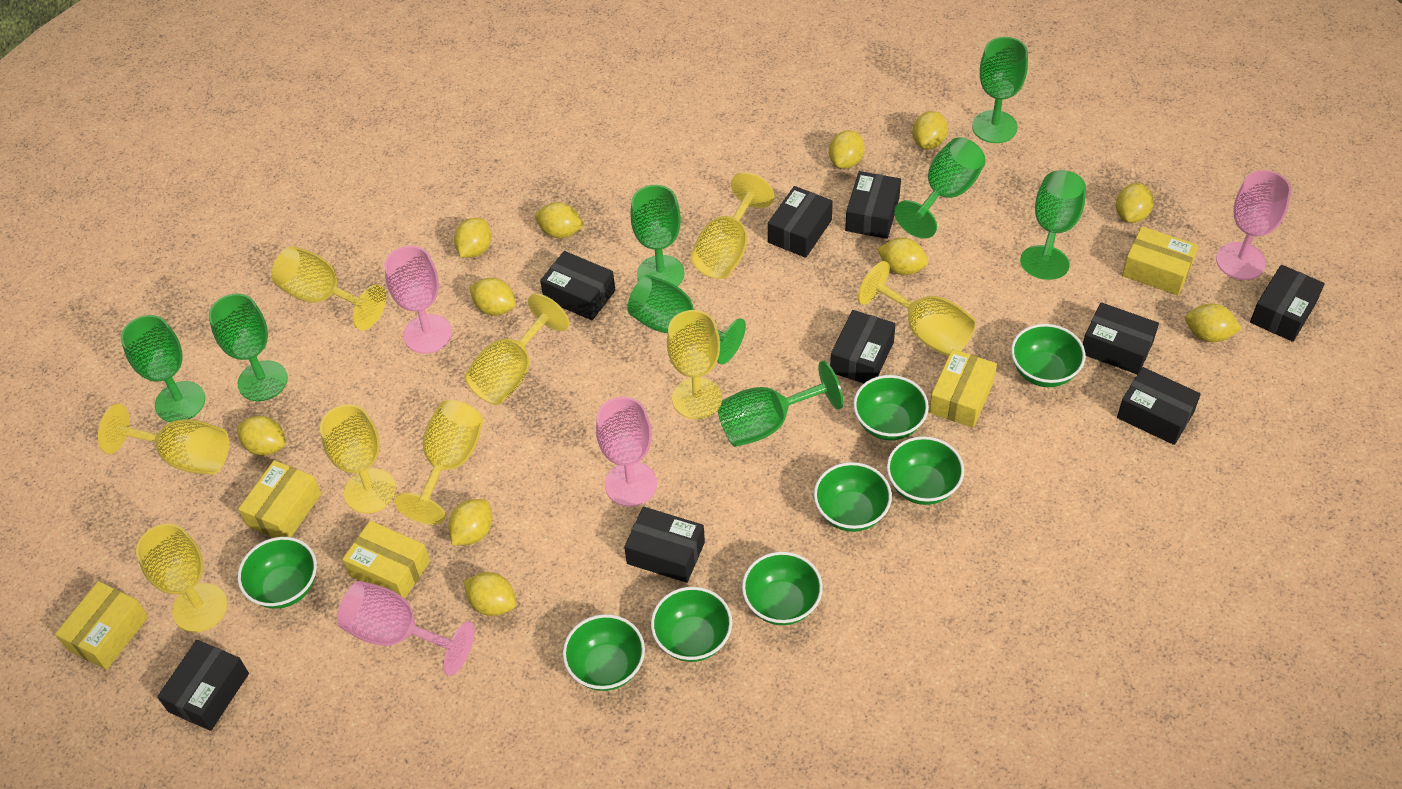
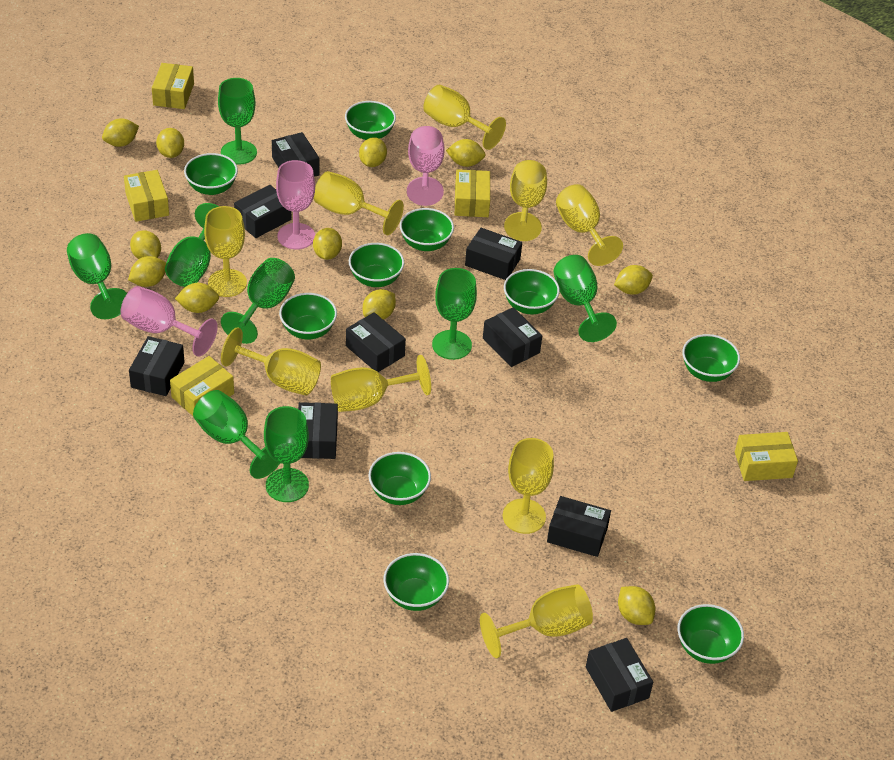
green bowl: 8 -> 10
pink goblet: 4 -> 3

